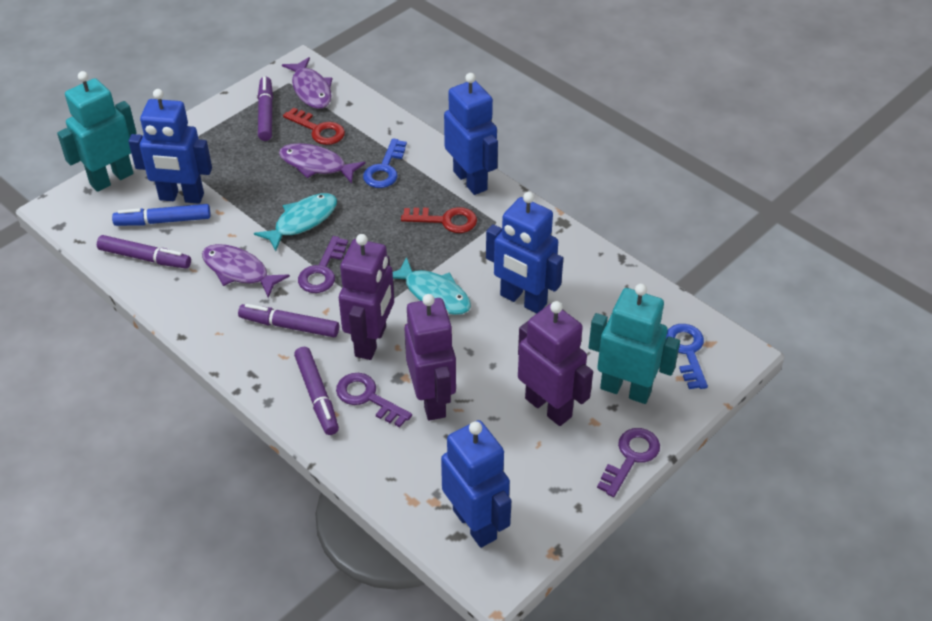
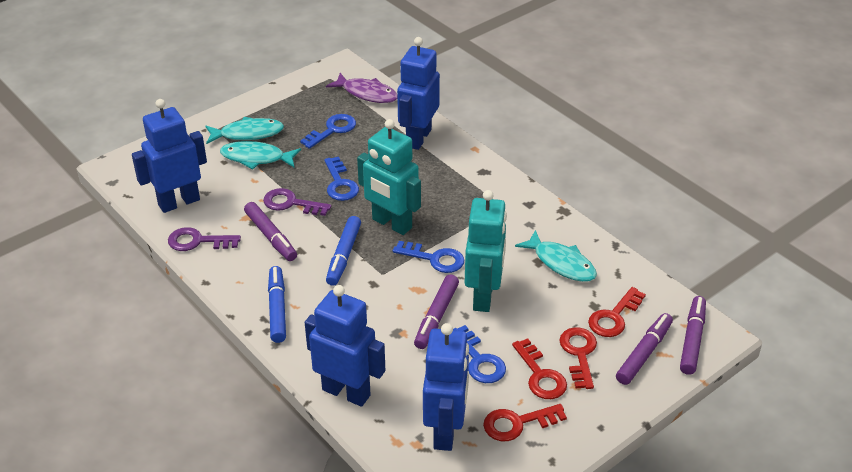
blue key: 2 -> 4
blue marker: 1 -> 2
purple fish: 3 -> 1
purple key: 3 -> 2
purple robot: 3 -> 0
red key: 2 -> 4
turquoise fish: 2 -> 3

